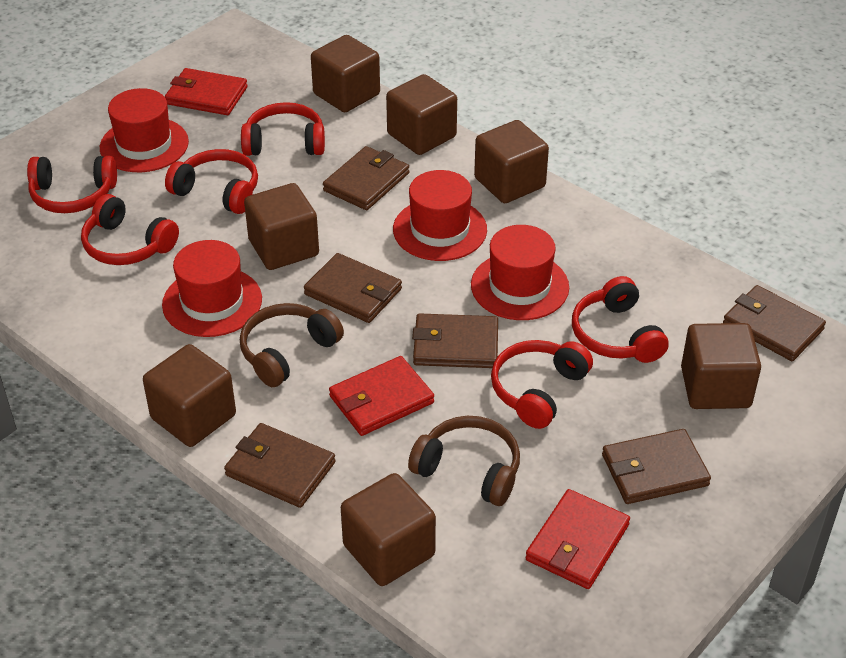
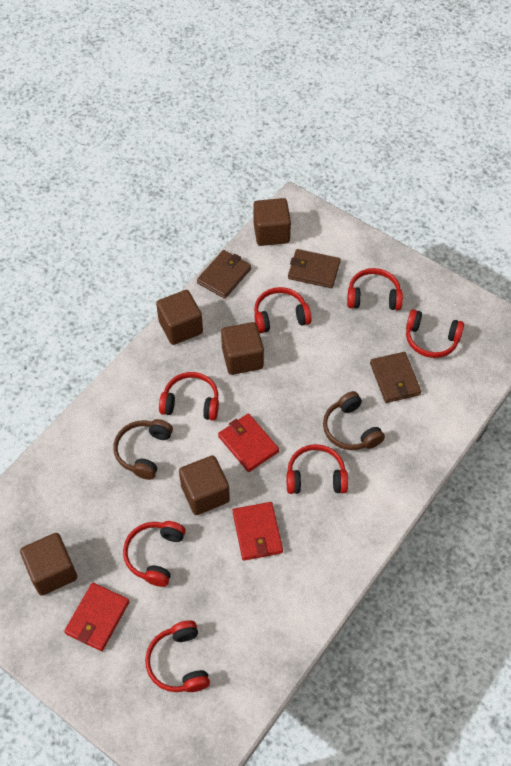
brown cube: 7 -> 5
brown wallet: 6 -> 3
red hat: 4 -> 0
red headphones: 6 -> 7

